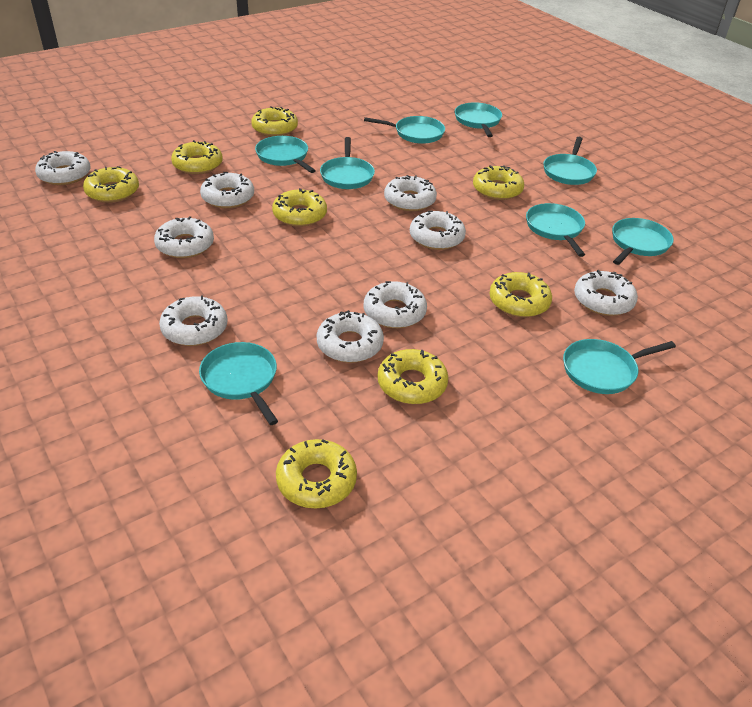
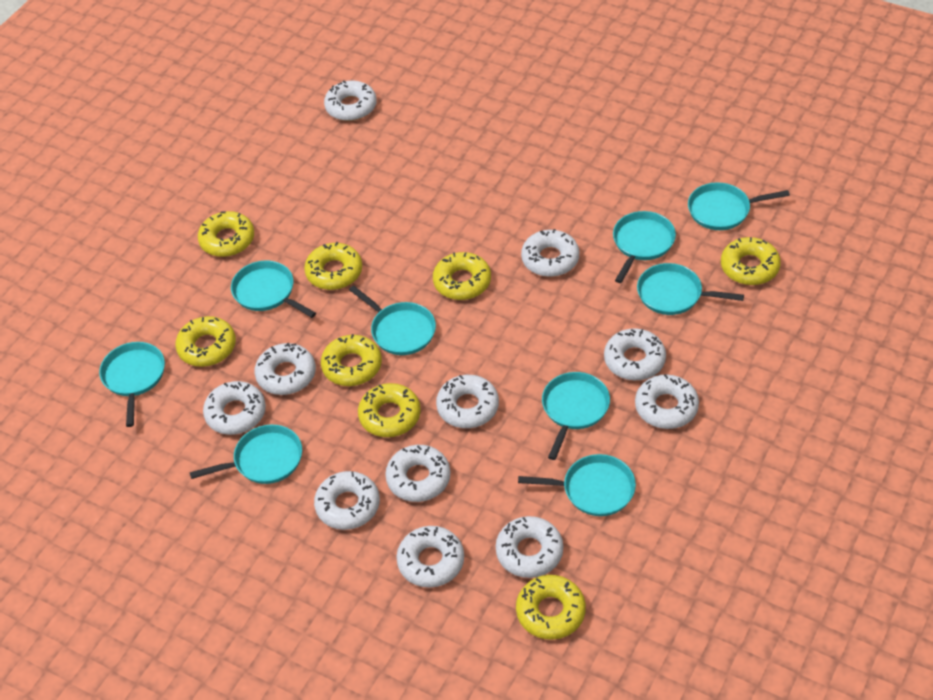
white donut: 9 -> 11

